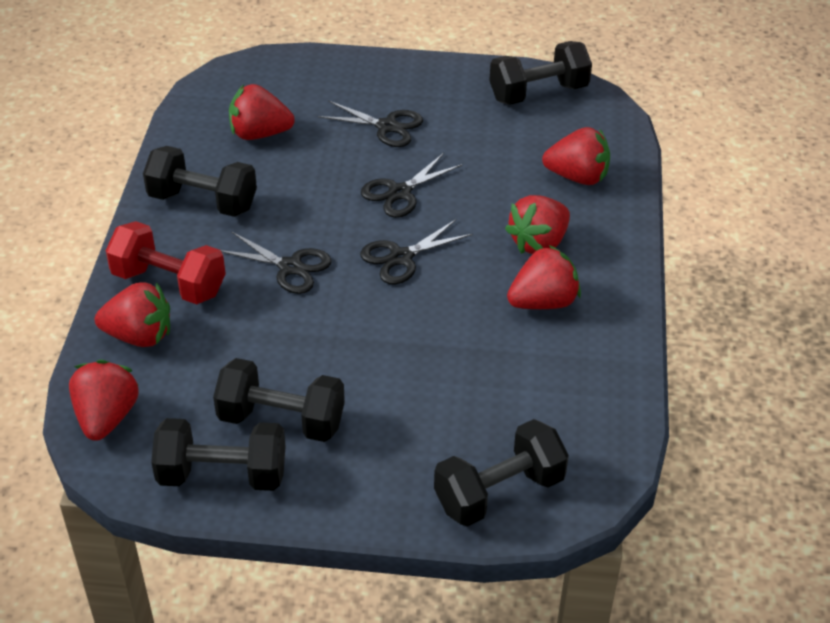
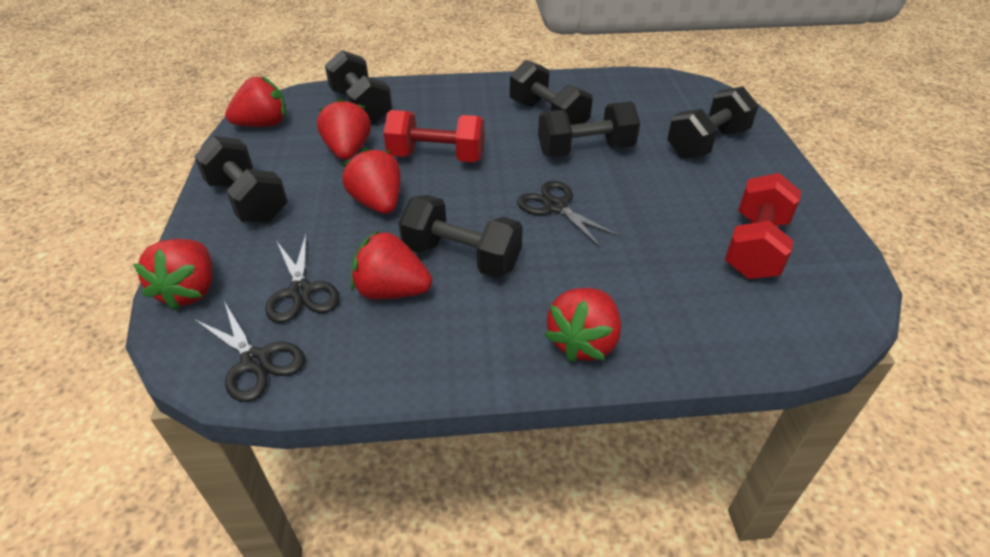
black dumbbell: 5 -> 6
black scissors: 4 -> 3
red dumbbell: 1 -> 2

